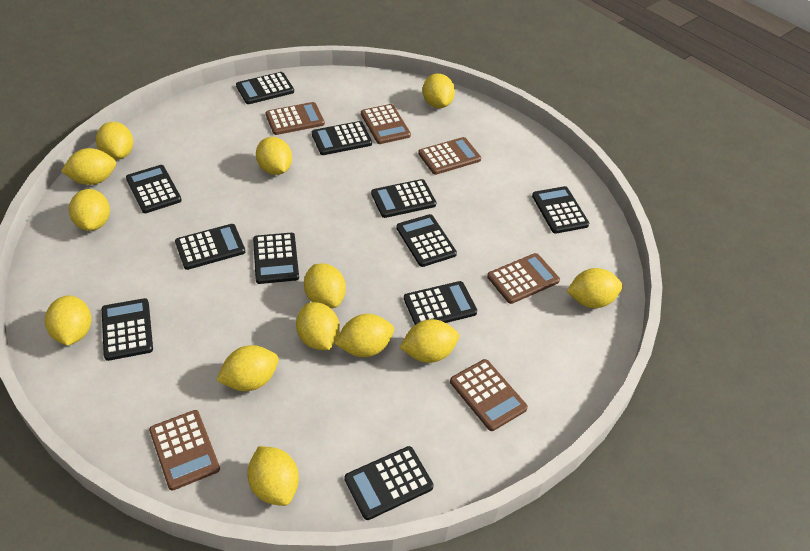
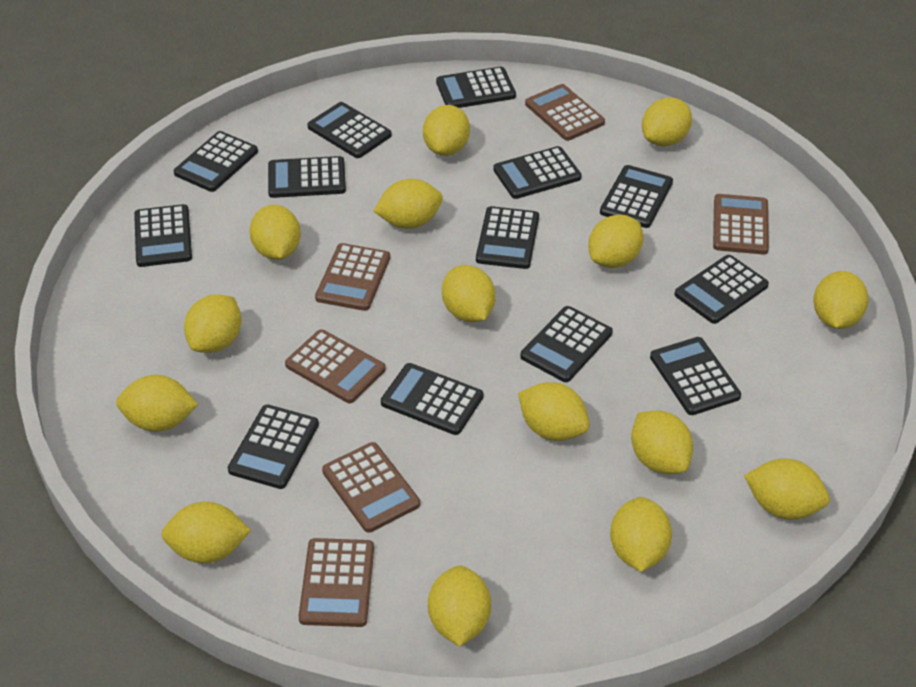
black calculator: 11 -> 13
yellow lemon: 13 -> 15

